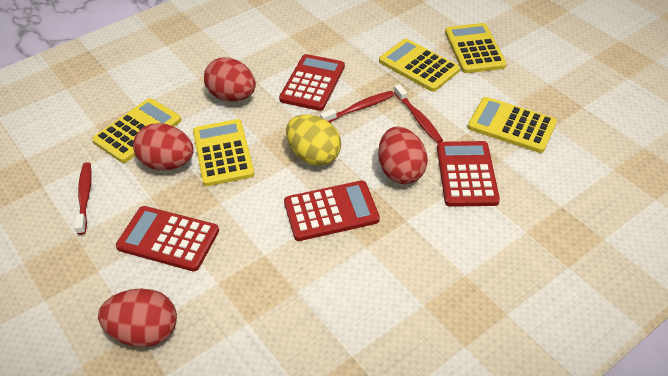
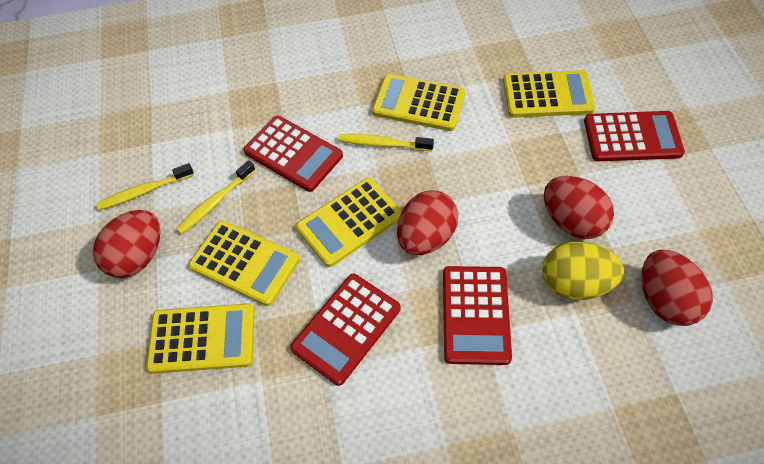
red toothbrush: 3 -> 0
yellow toothbrush: 0 -> 3

